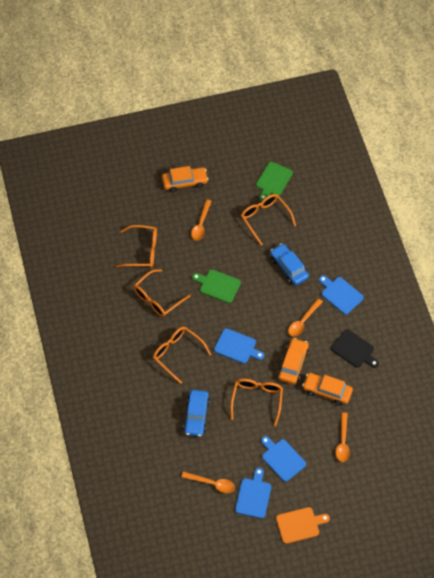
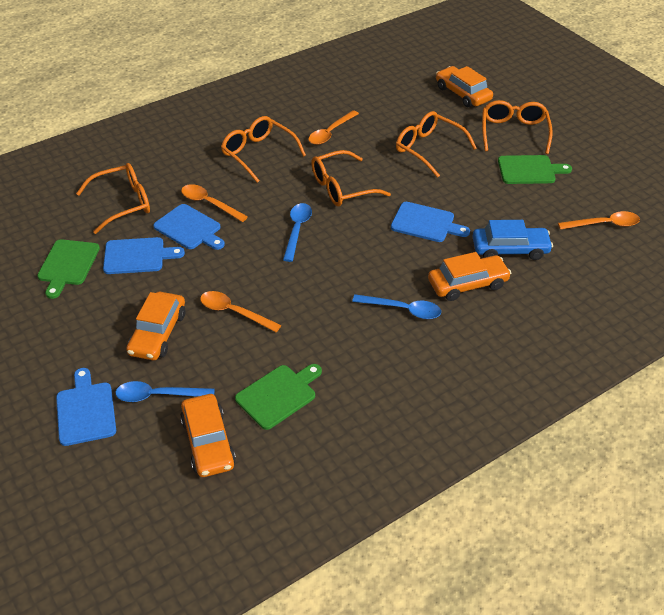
black cutting board: 1 -> 0
blue car: 2 -> 1
blue spoon: 0 -> 3
green cutting board: 2 -> 3
orange car: 3 -> 4
orange cutting board: 1 -> 0

